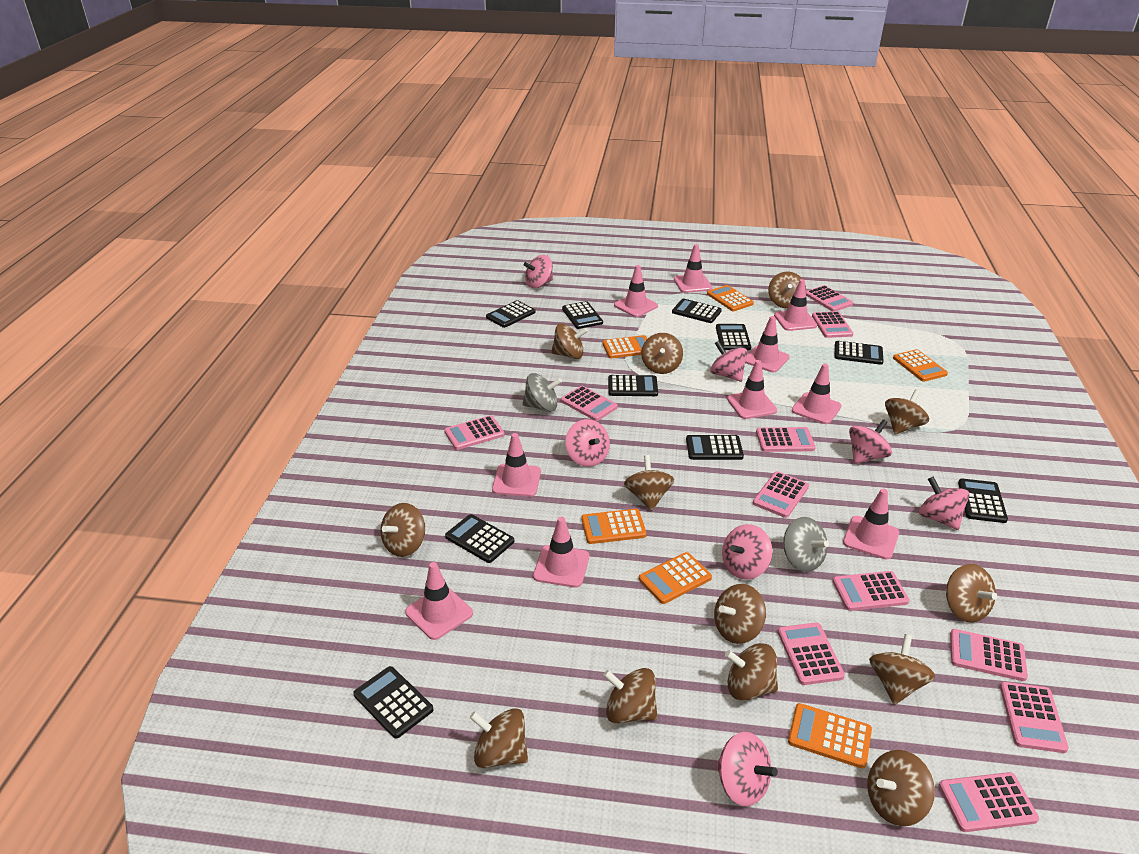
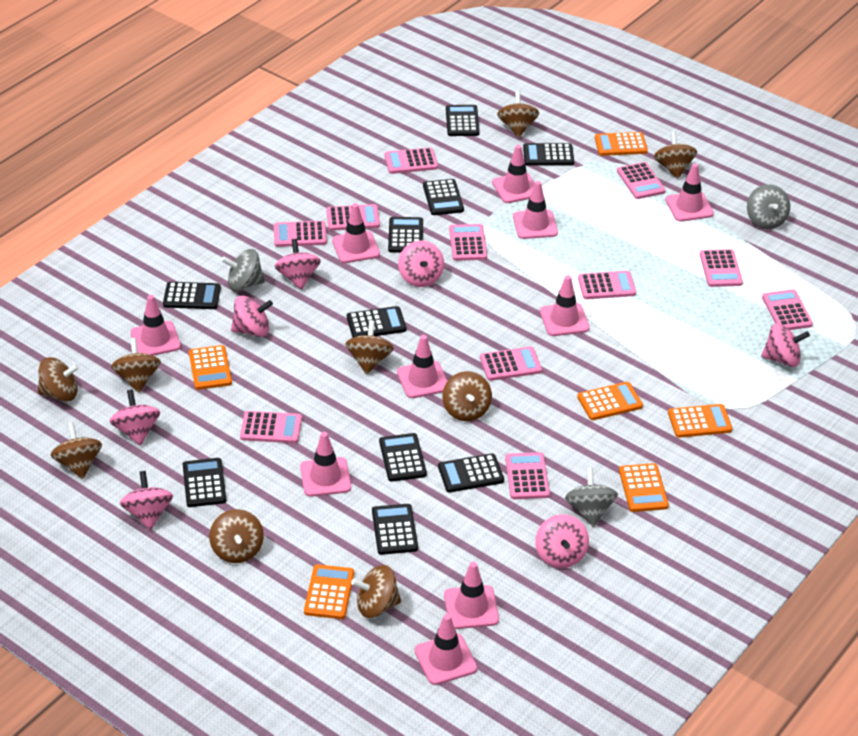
brown spinning top: 13 -> 9
grey spinning top: 2 -> 3

